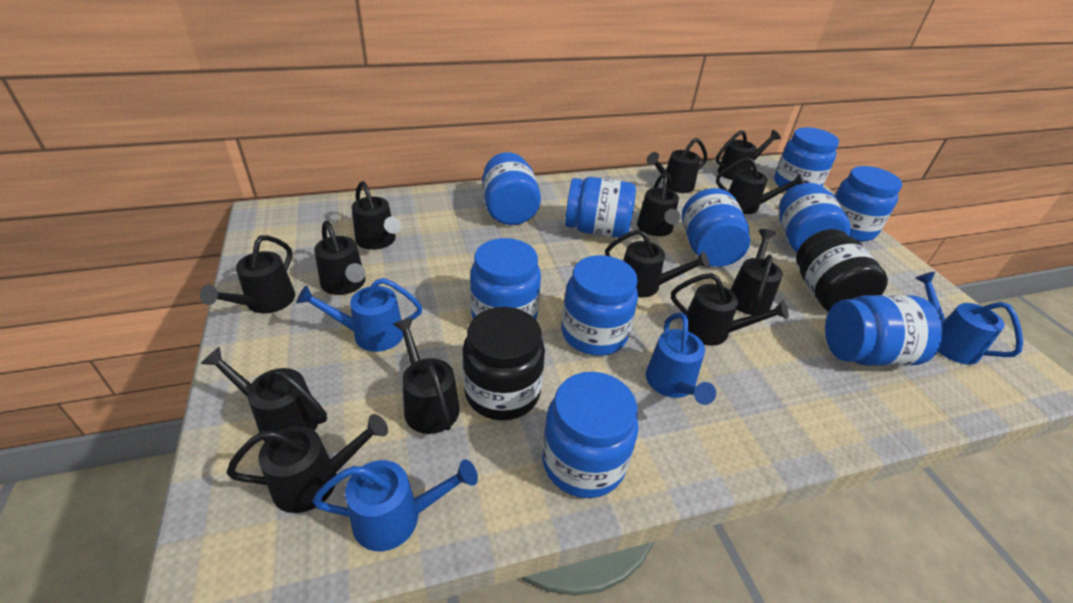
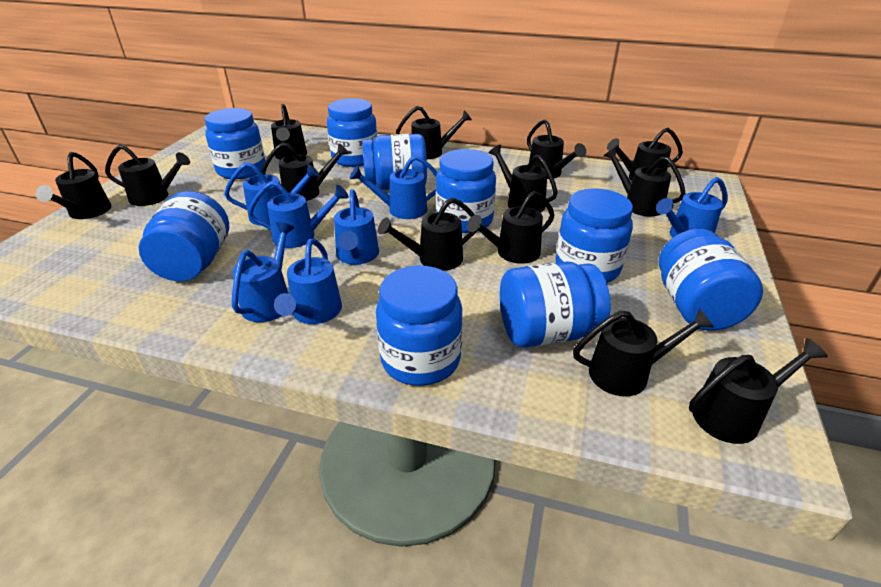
black jar: 2 -> 0
blue jar: 10 -> 9
blue watering can: 4 -> 7

